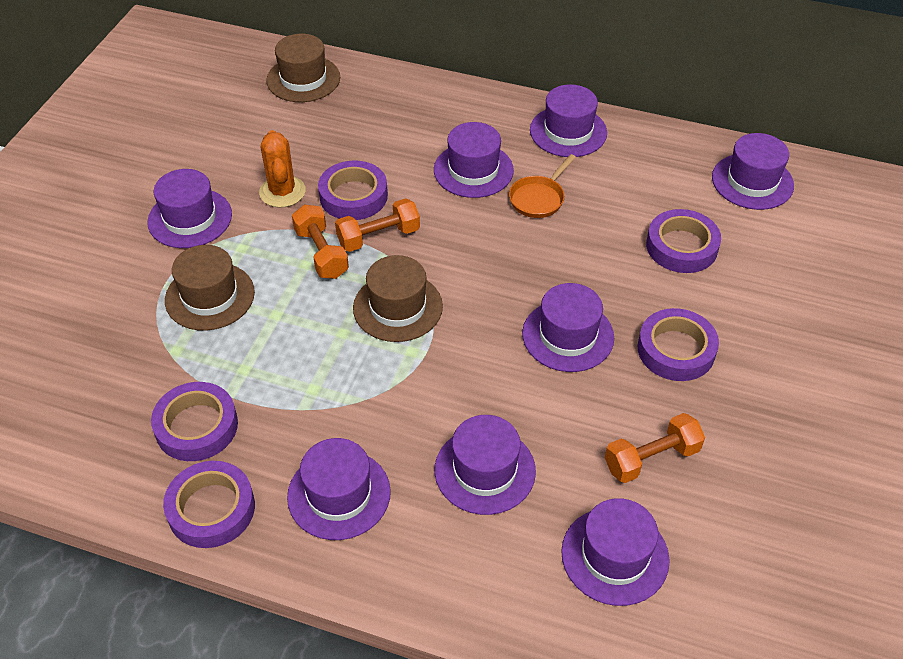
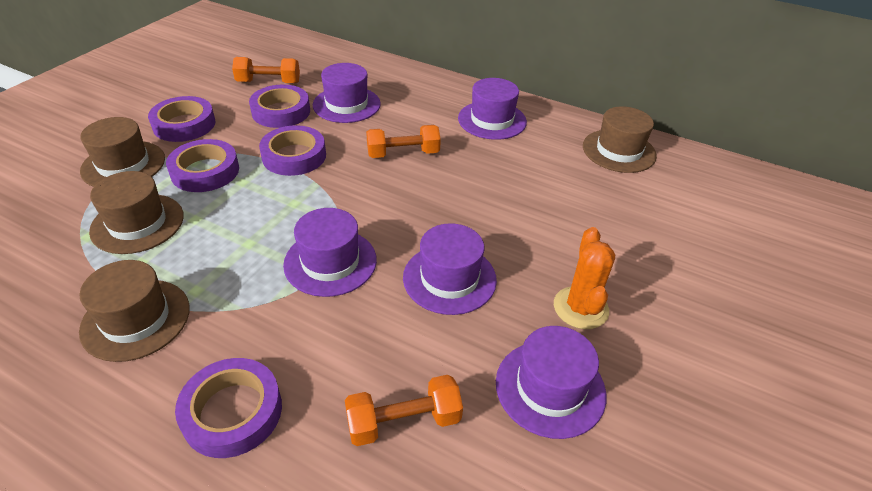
brown hat: 3 -> 4
orange pan: 1 -> 0
purple hat: 8 -> 5

